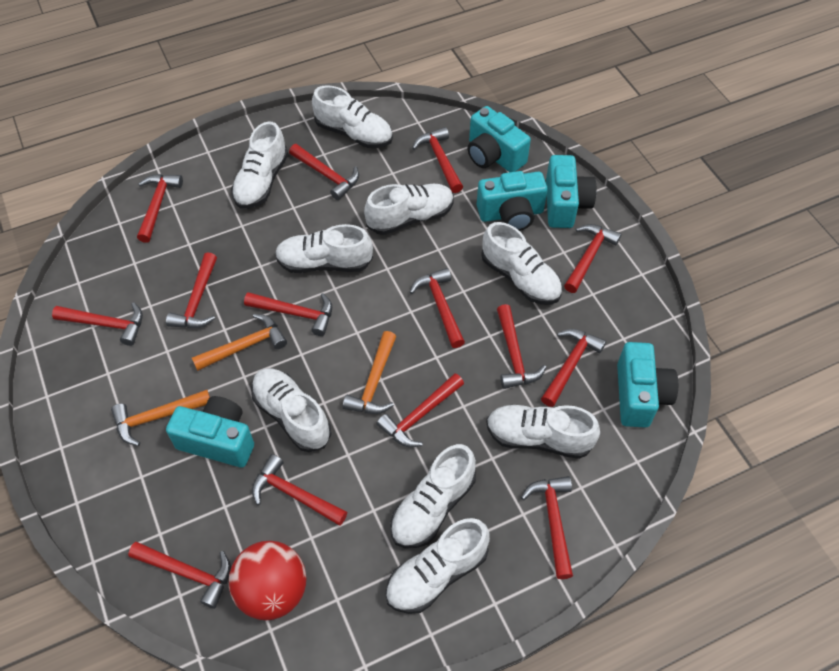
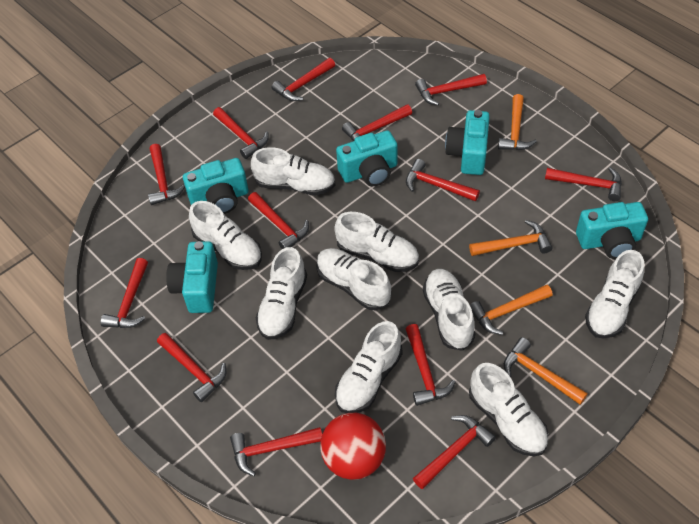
orange hammer: 3 -> 4
red hammer: 14 -> 13

